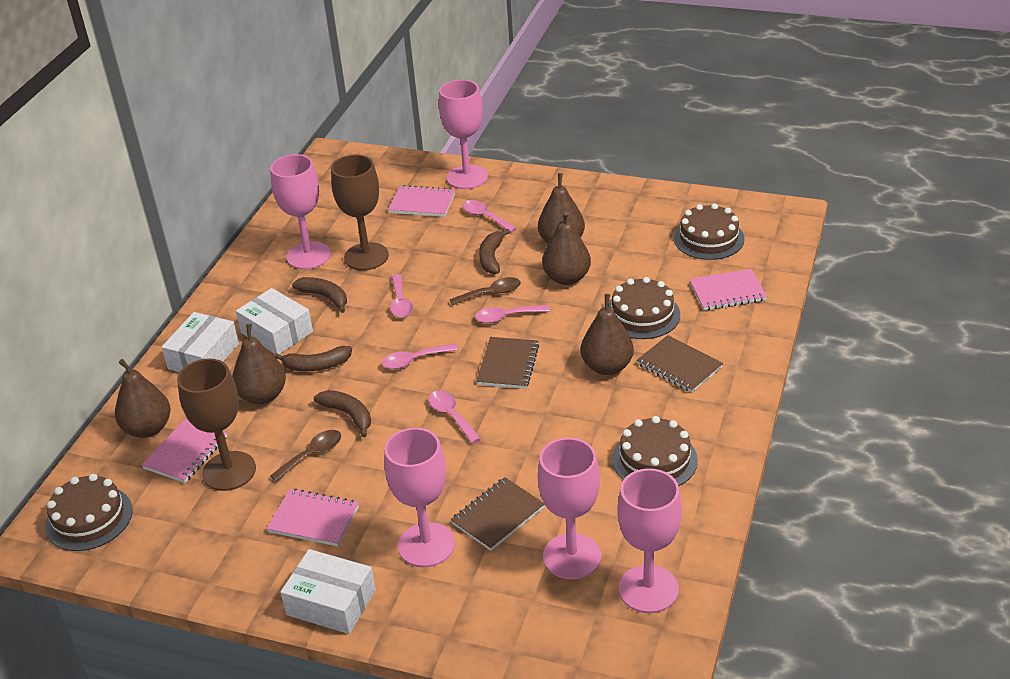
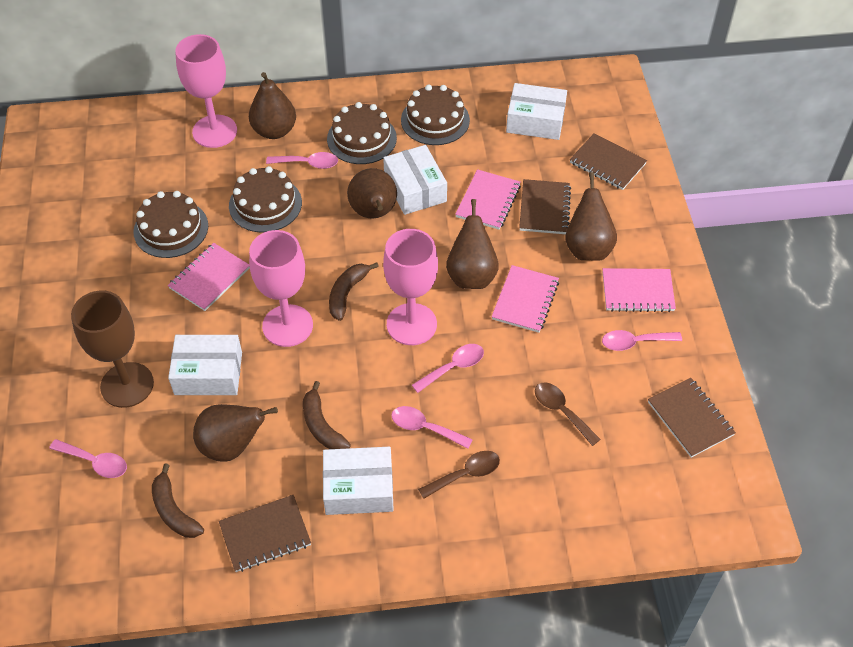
brown banana: 4 -> 3
brown goblet: 2 -> 1
brown notebook: 3 -> 4
pink goblet: 5 -> 3
white box: 3 -> 4

